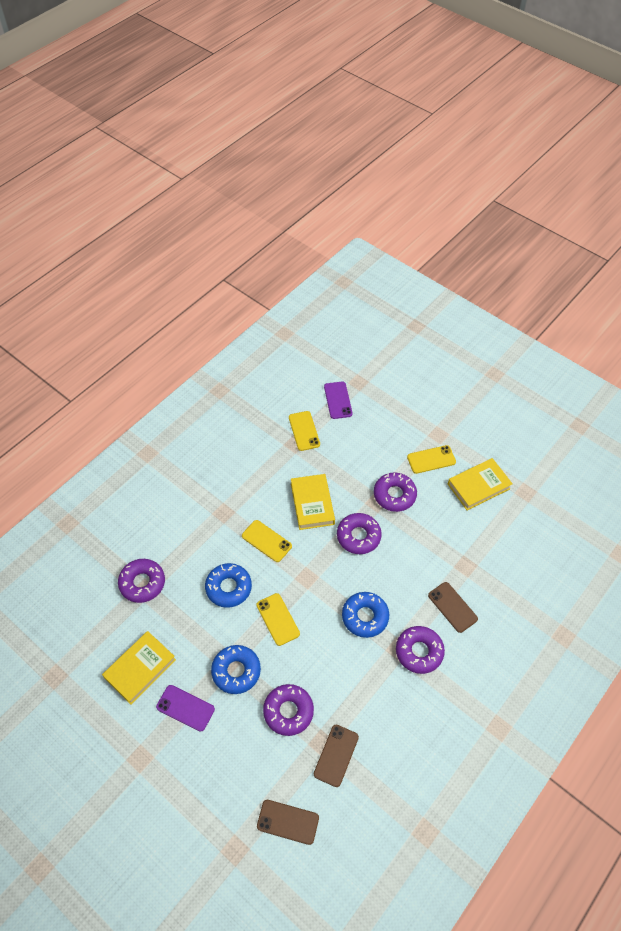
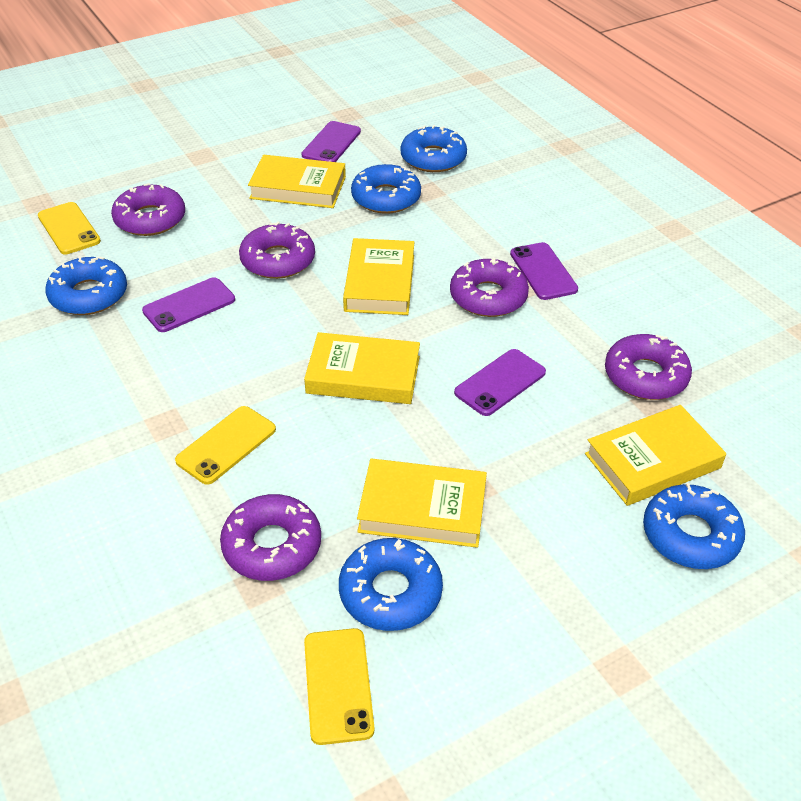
blue donut: 3 -> 5
brown phone: 3 -> 0
purple phone: 2 -> 4
yellow book: 3 -> 5
yellow phone: 4 -> 3

